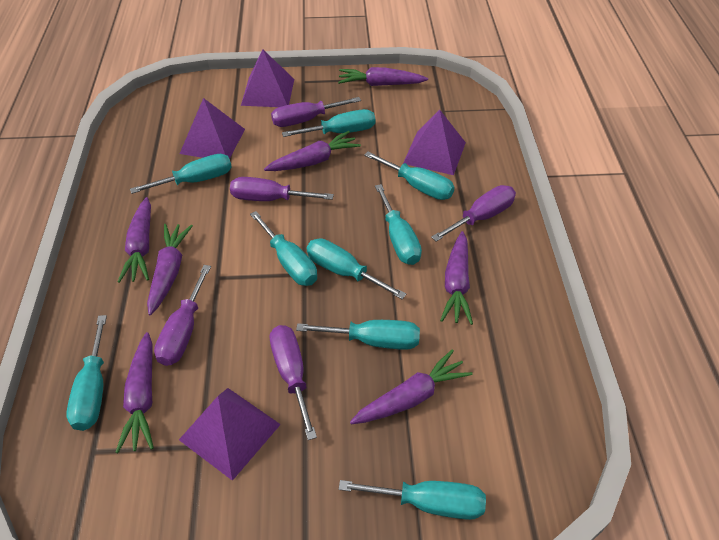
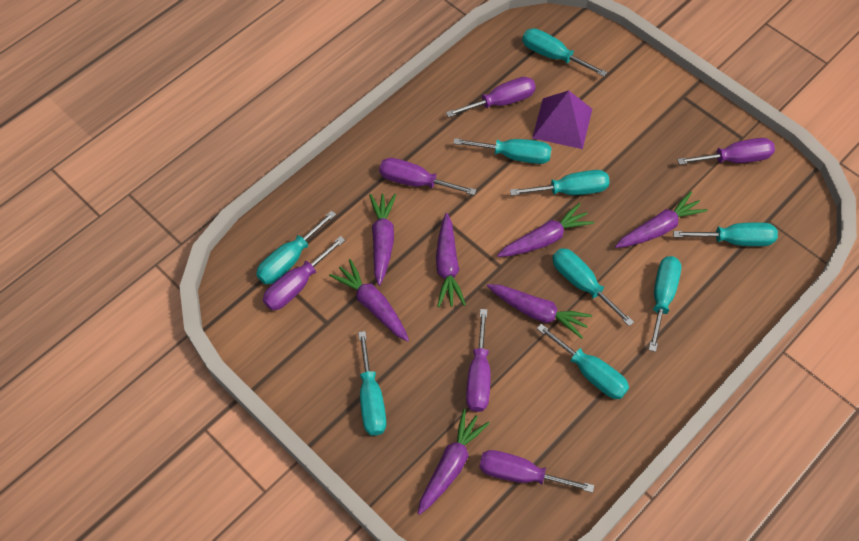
purple pyramid: 4 -> 1
purple screwdriver: 5 -> 6

